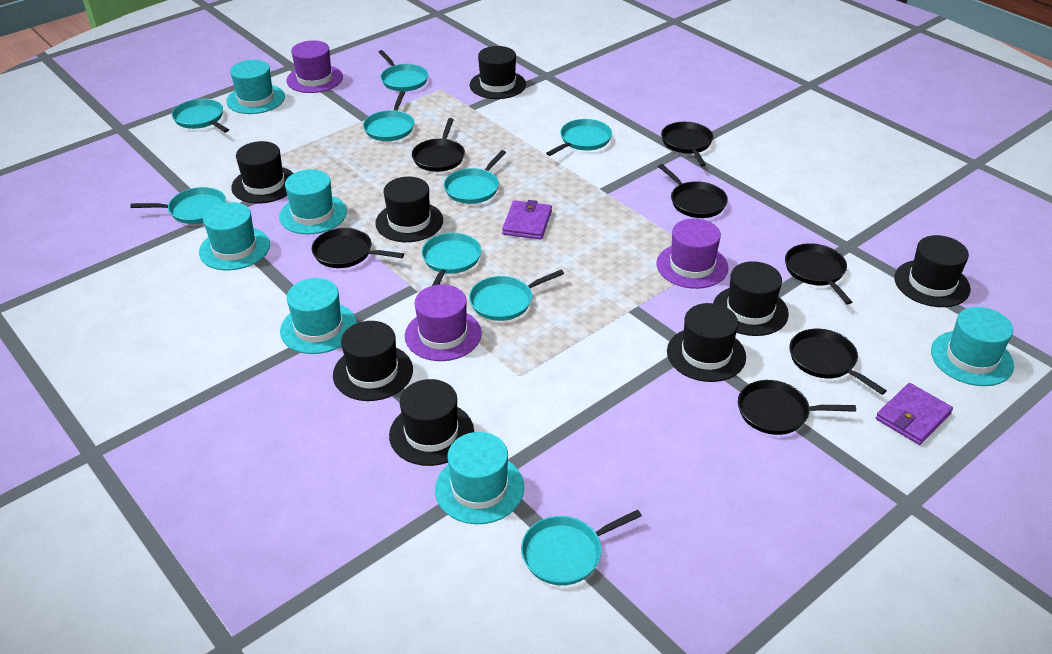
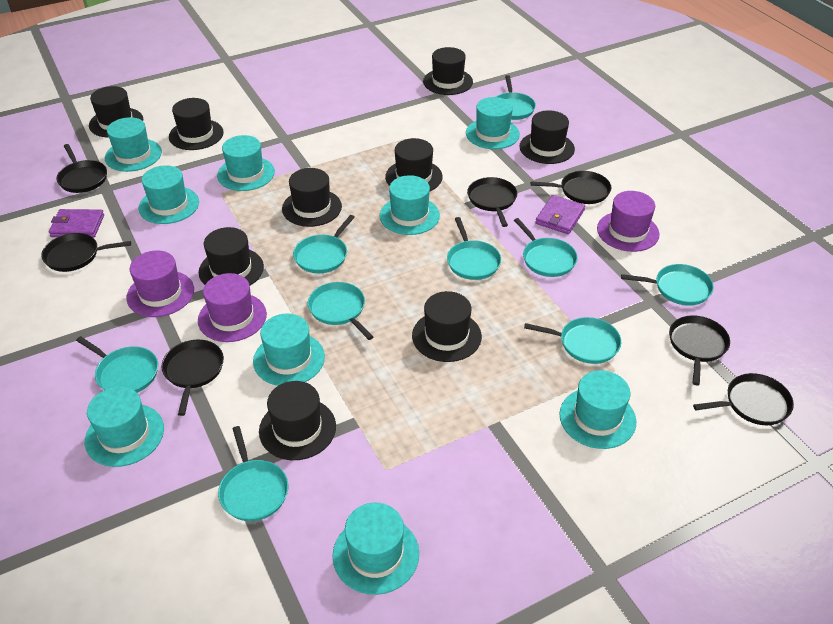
black hat: 8 -> 9
turquoise hat: 6 -> 9

